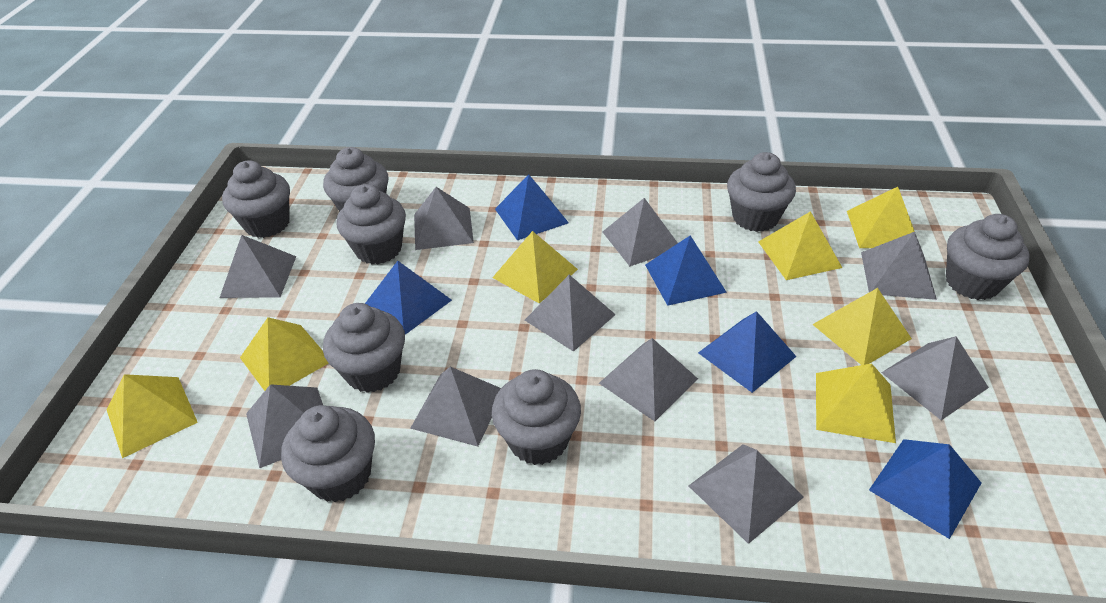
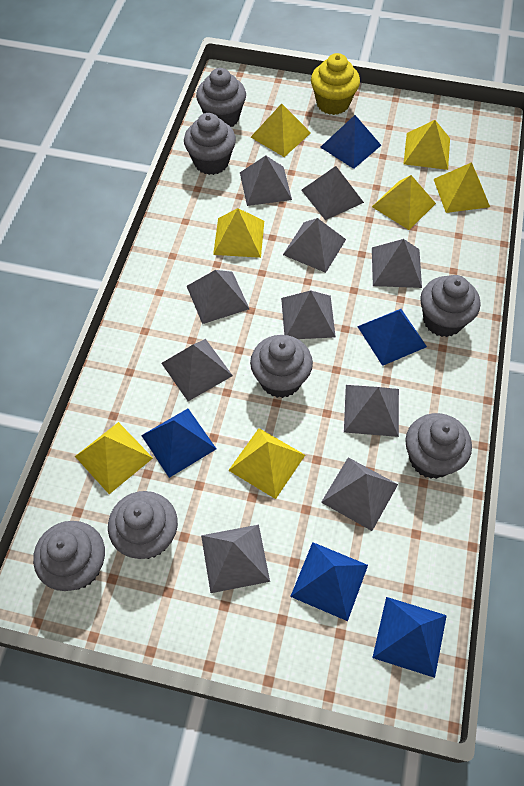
grey cupcake: 8 -> 7
yellow cupcake: 0 -> 1

